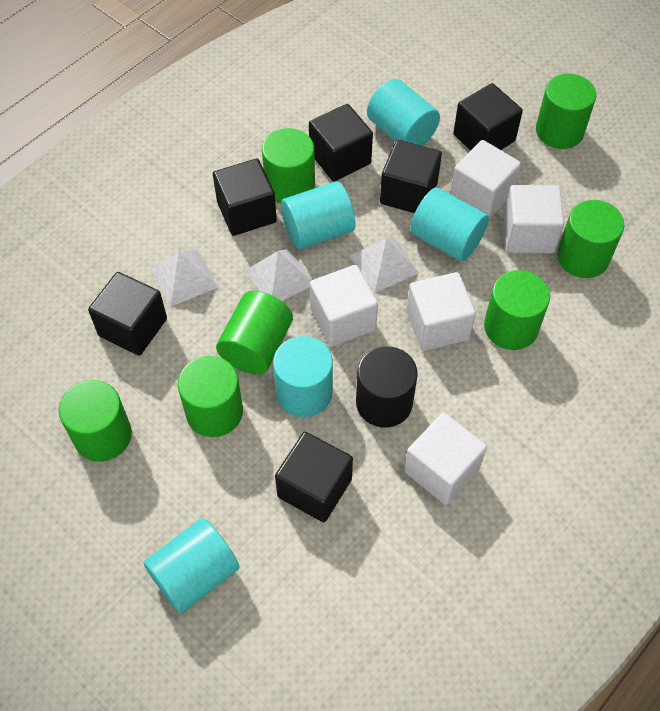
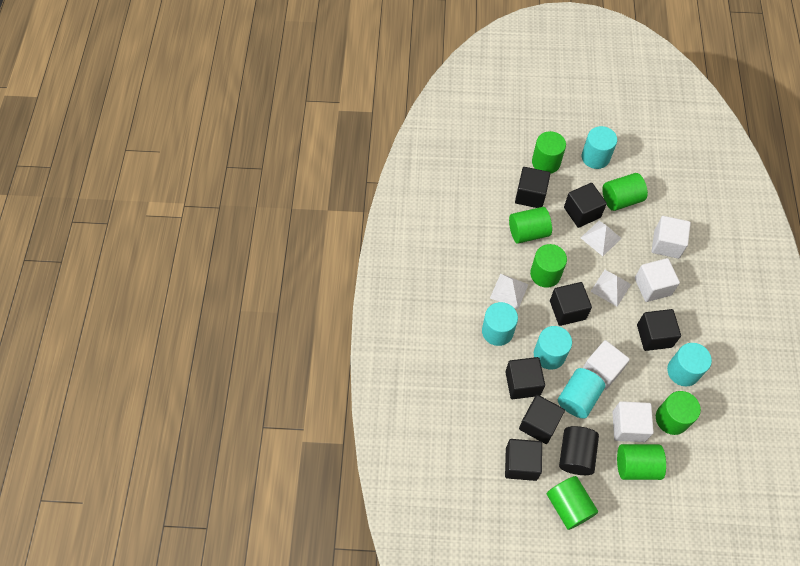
black cube: 6 -> 7
white cube: 5 -> 4

